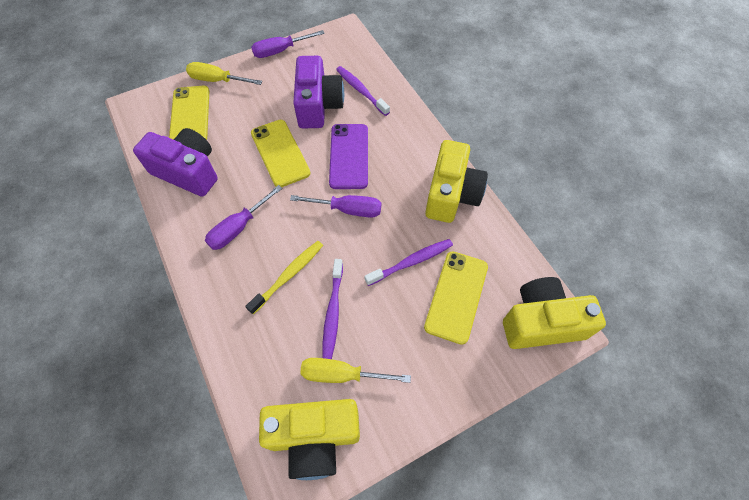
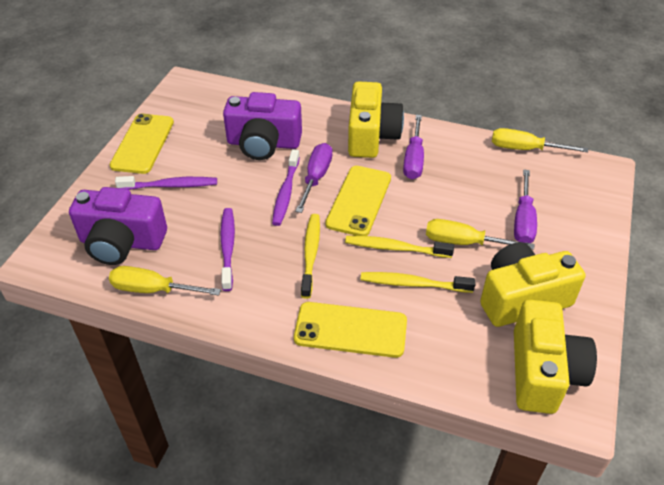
purple phone: 1 -> 0
yellow screwdriver: 2 -> 3
yellow toothbrush: 1 -> 3

